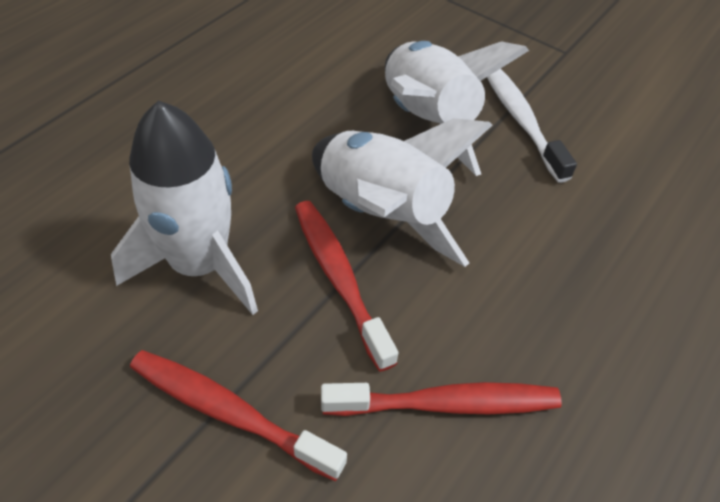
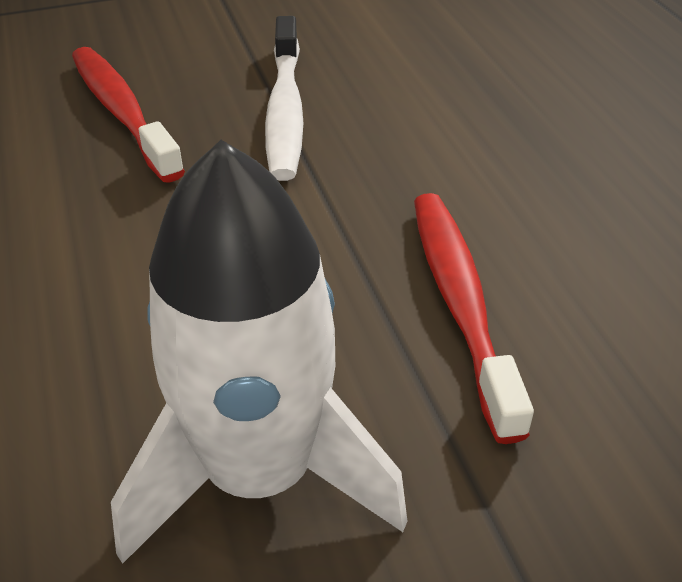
red toothbrush: 3 -> 2
white rocket: 3 -> 1

